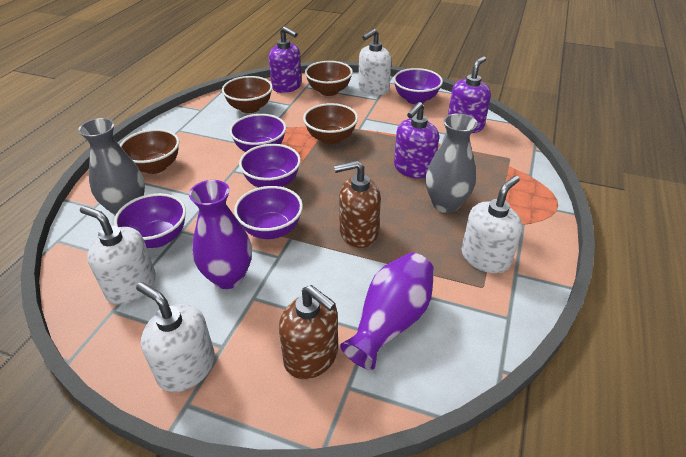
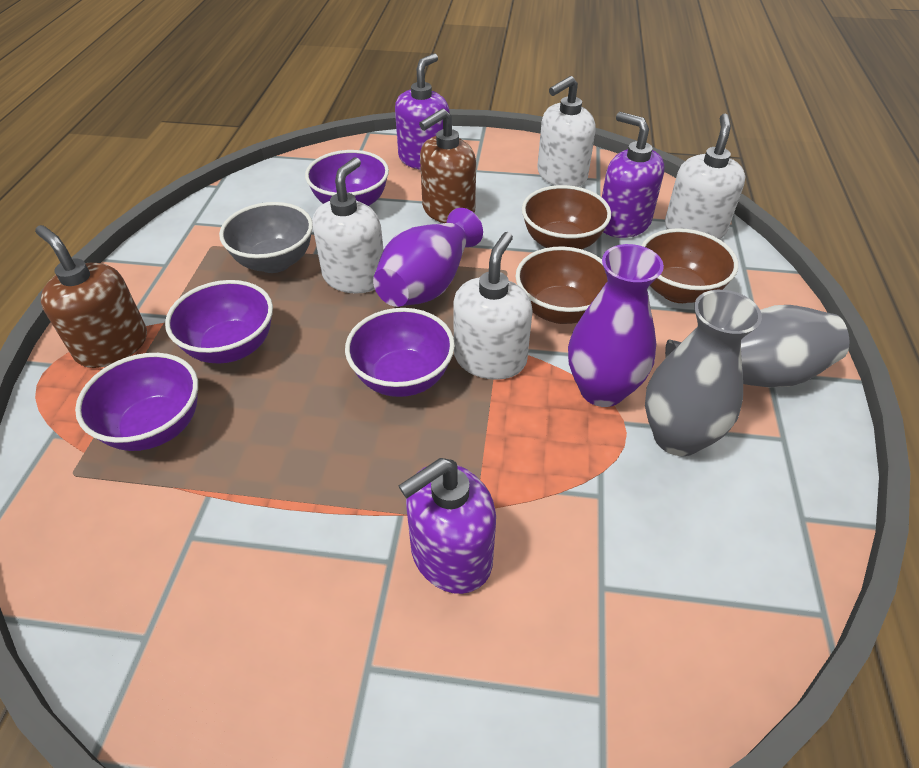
brown bowl: 4 -> 3
grey bowl: 0 -> 1
purple bowl: 5 -> 4

